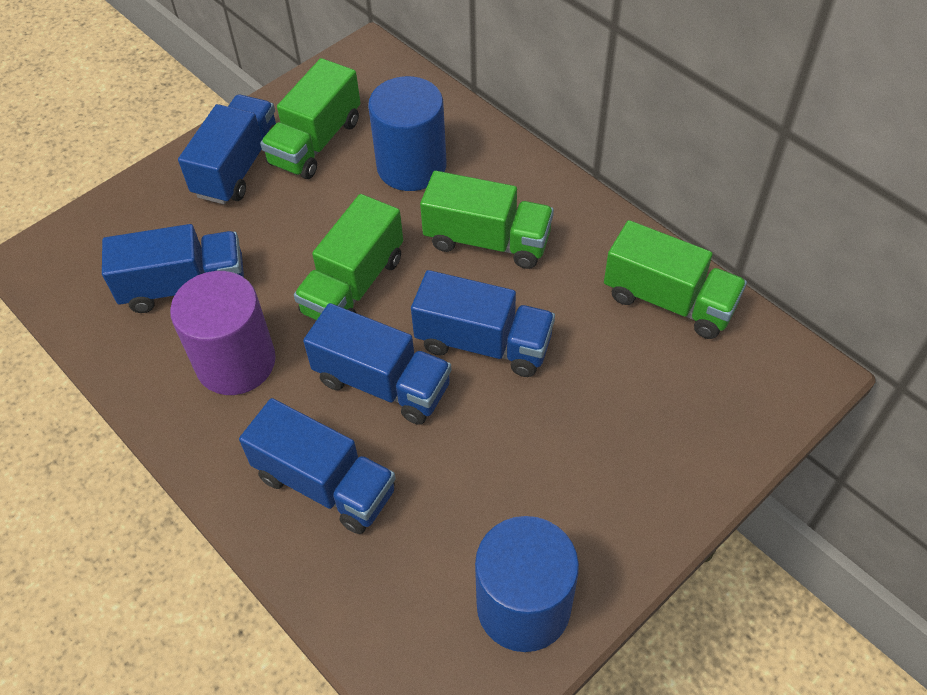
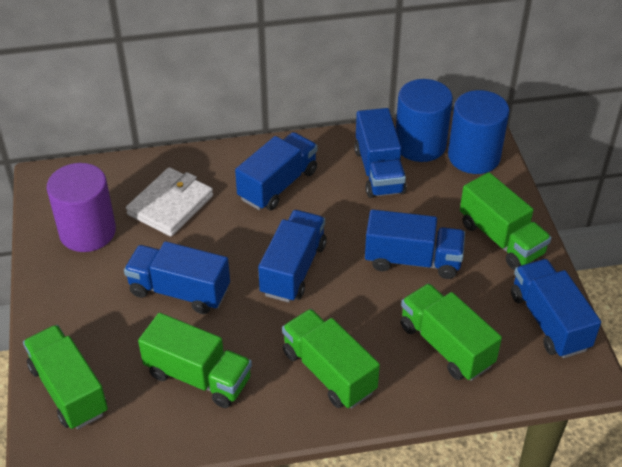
blue truck: 5 -> 6
green truck: 4 -> 5
white wallet: 0 -> 1

